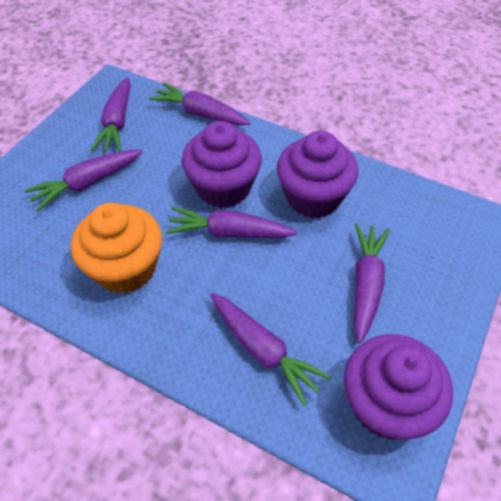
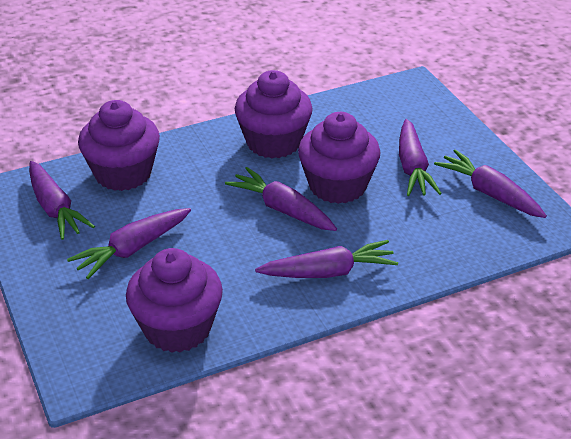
orange cupcake: 1 -> 0
purple cupcake: 3 -> 4

